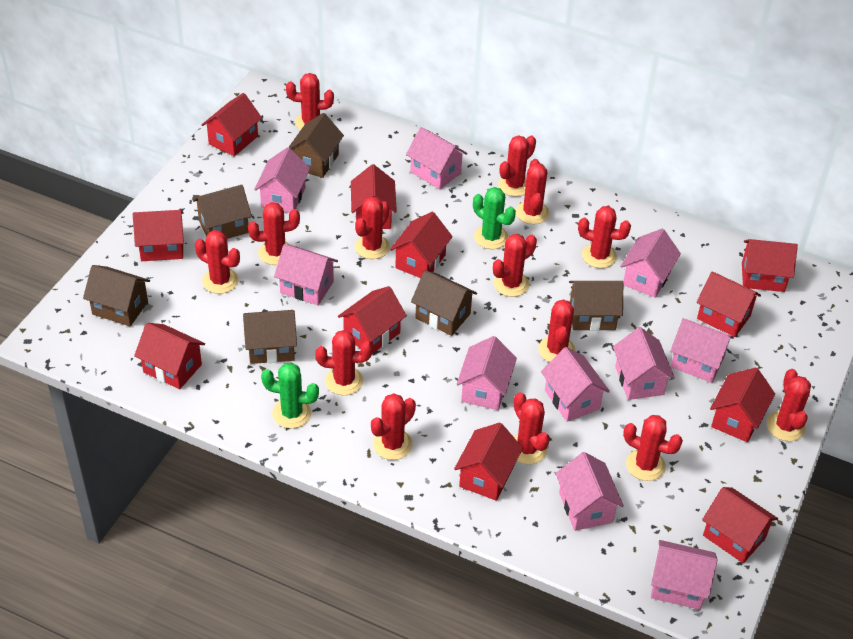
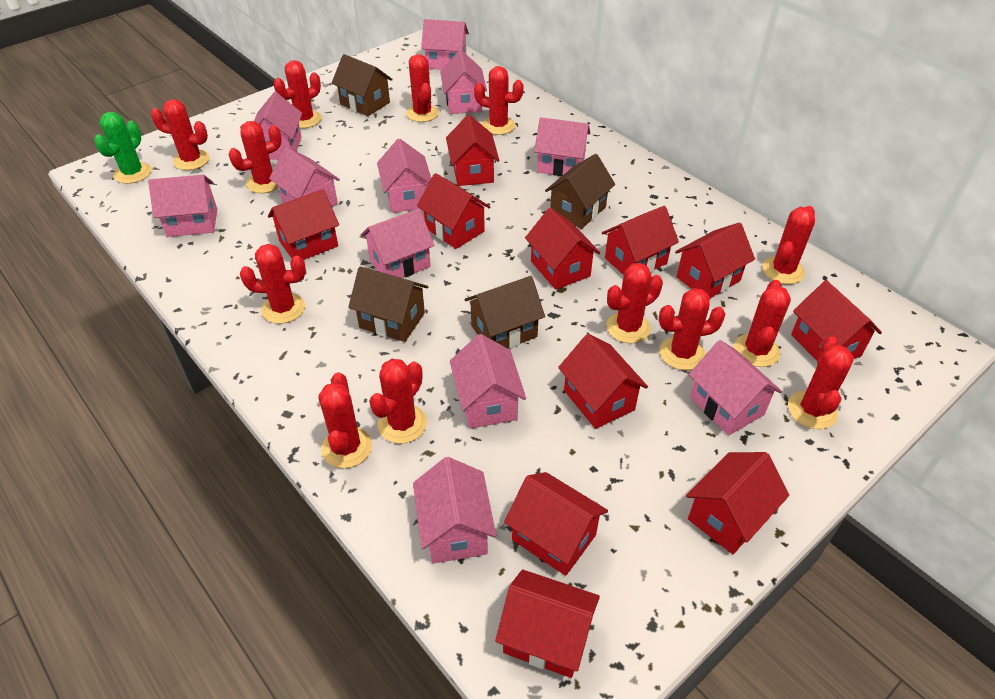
brown house: 6 -> 4
green cactus: 2 -> 1
pink house: 10 -> 11
red cactus: 14 -> 13

